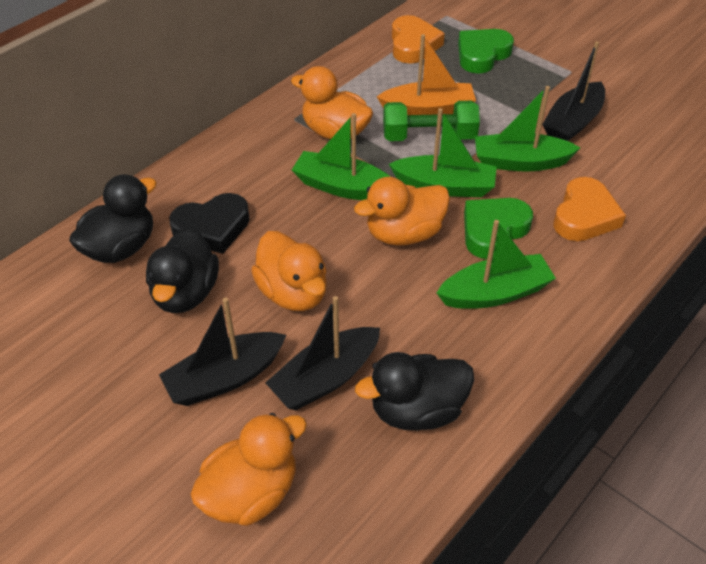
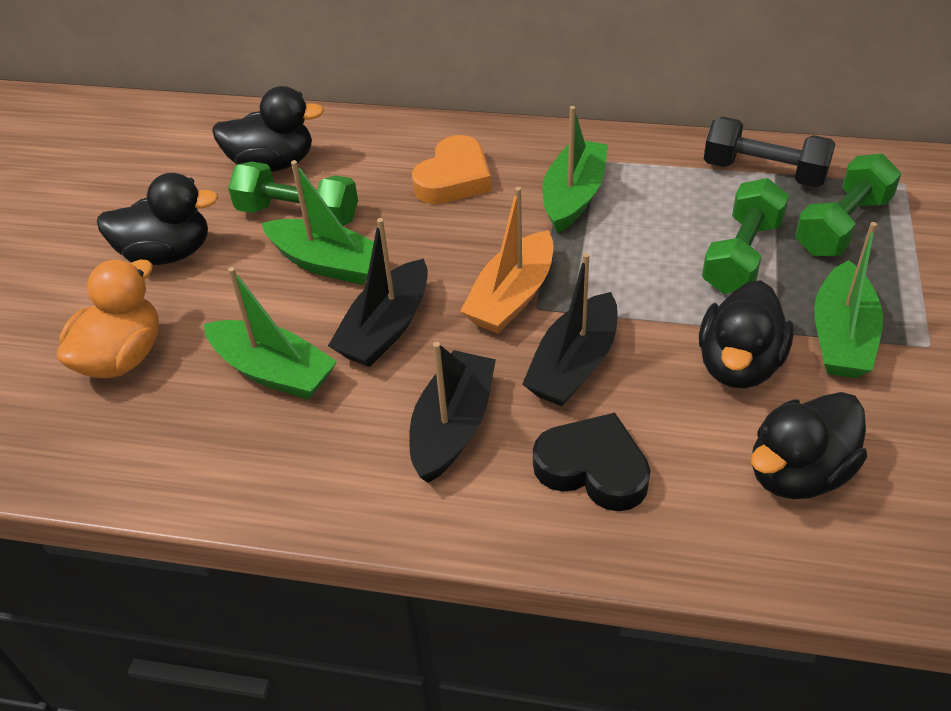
black duck: 3 -> 4
black dumbbell: 0 -> 1
green dumbbell: 1 -> 3
green heart: 2 -> 0
orange duck: 4 -> 1
orange heart: 2 -> 1

